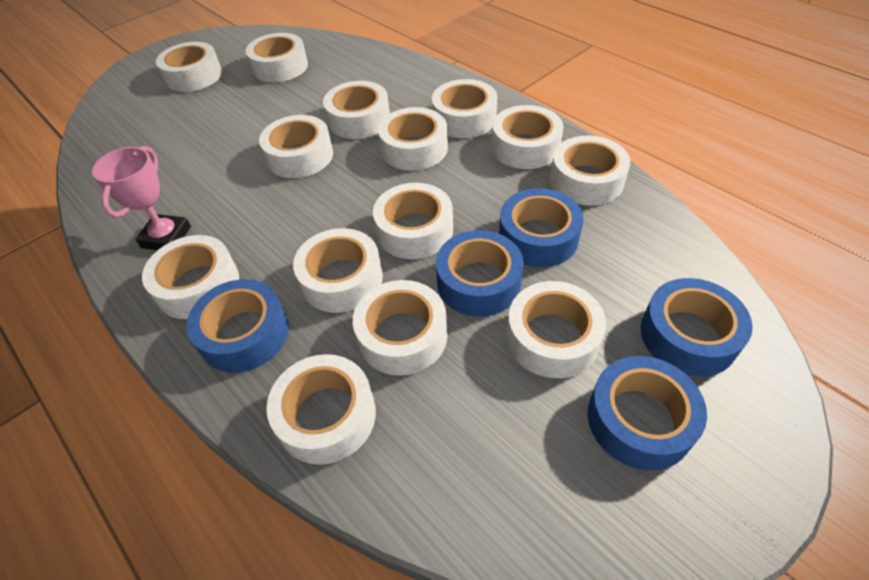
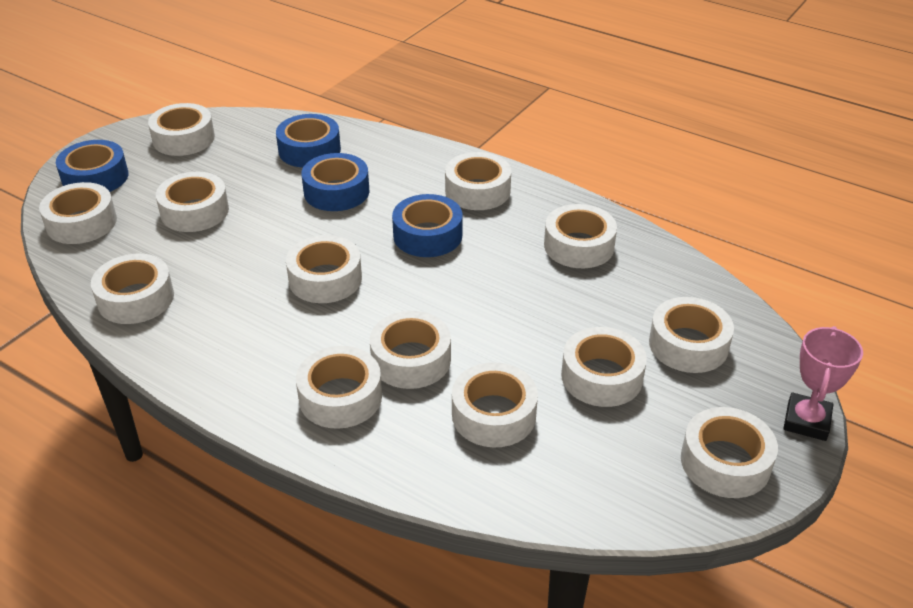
blue tape: 5 -> 4
white tape: 14 -> 13

